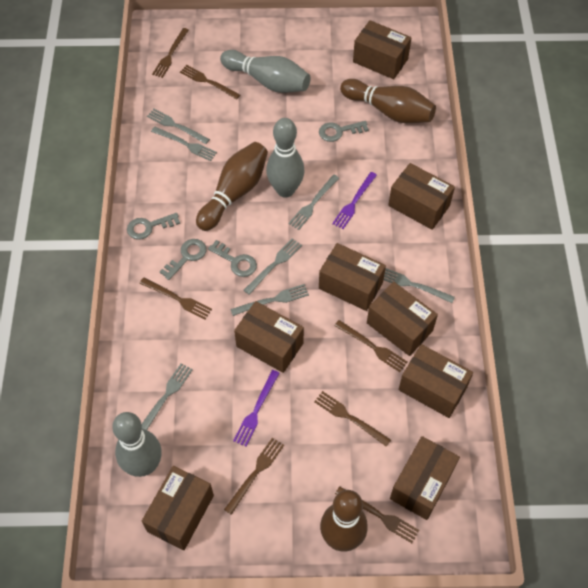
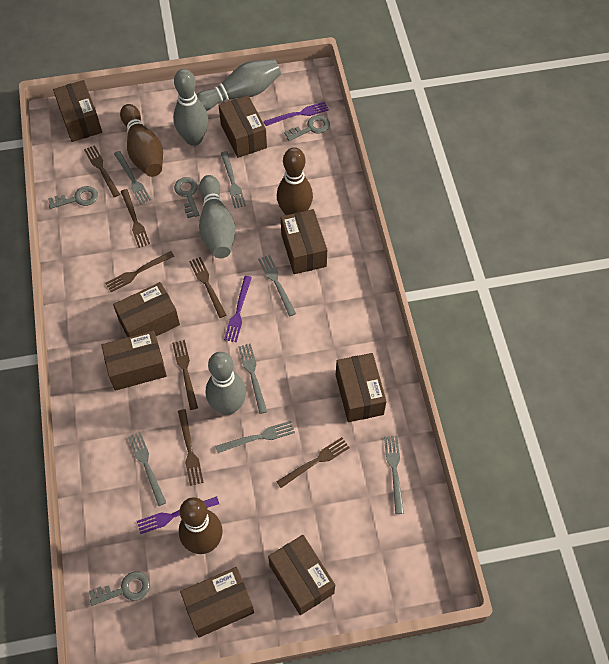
grey bowling pin: 3 -> 4
purple fork: 2 -> 3

